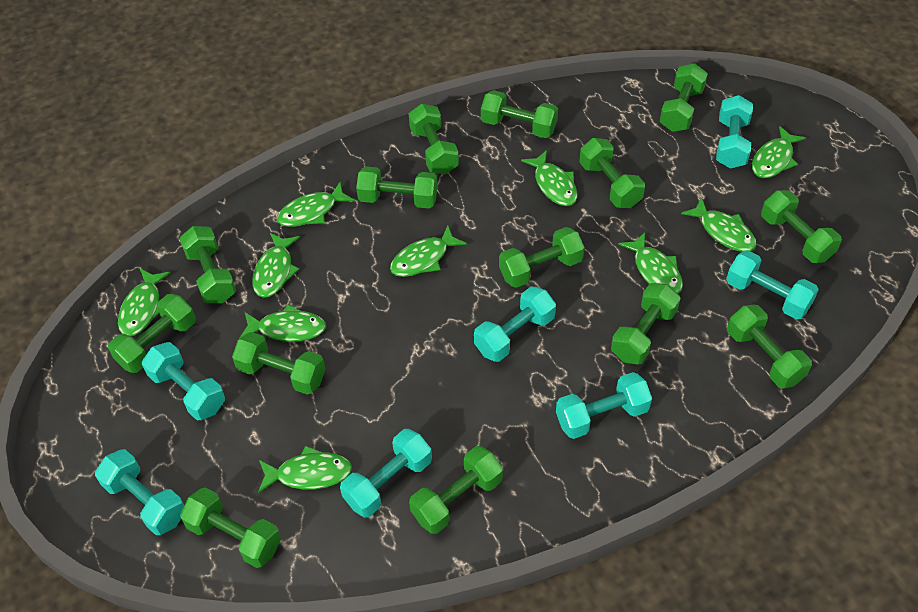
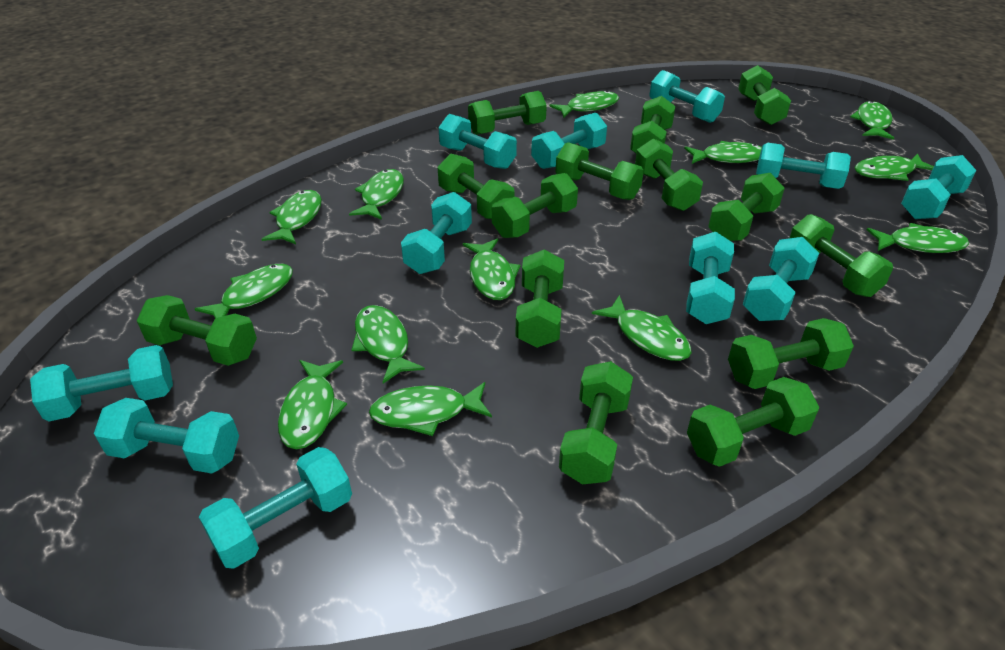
green fish: 10 -> 13
turquoise dumbbell: 7 -> 11

